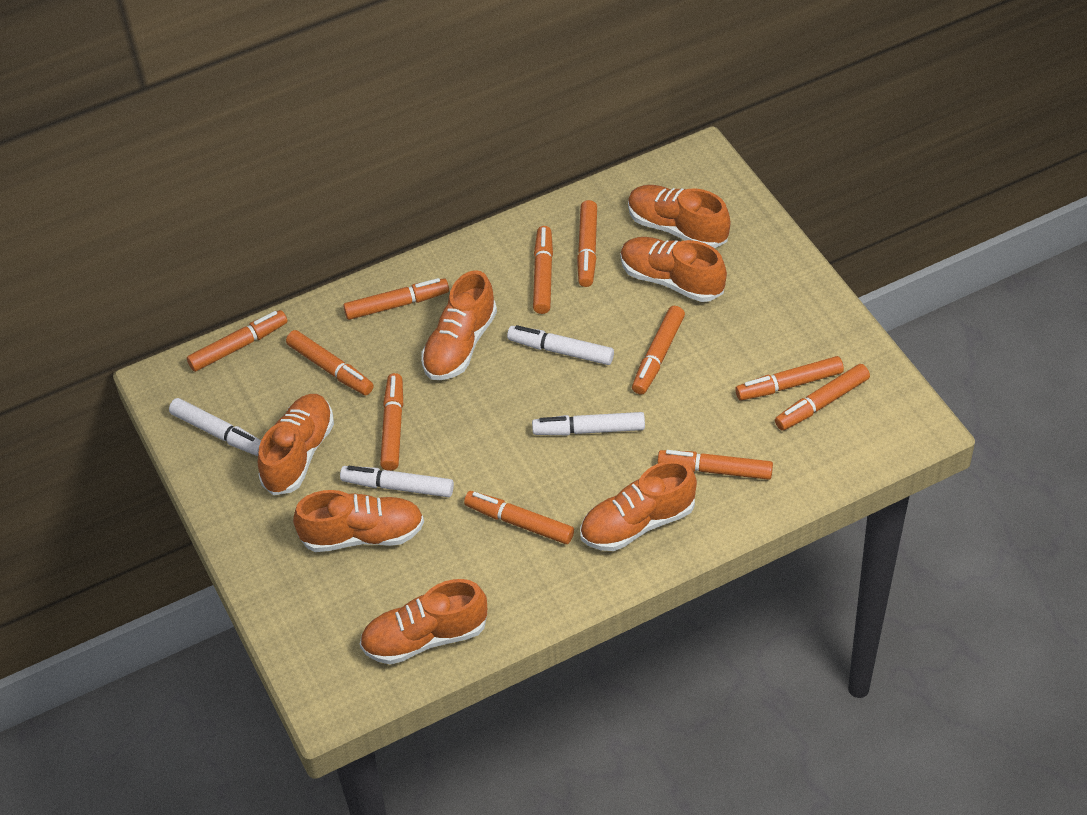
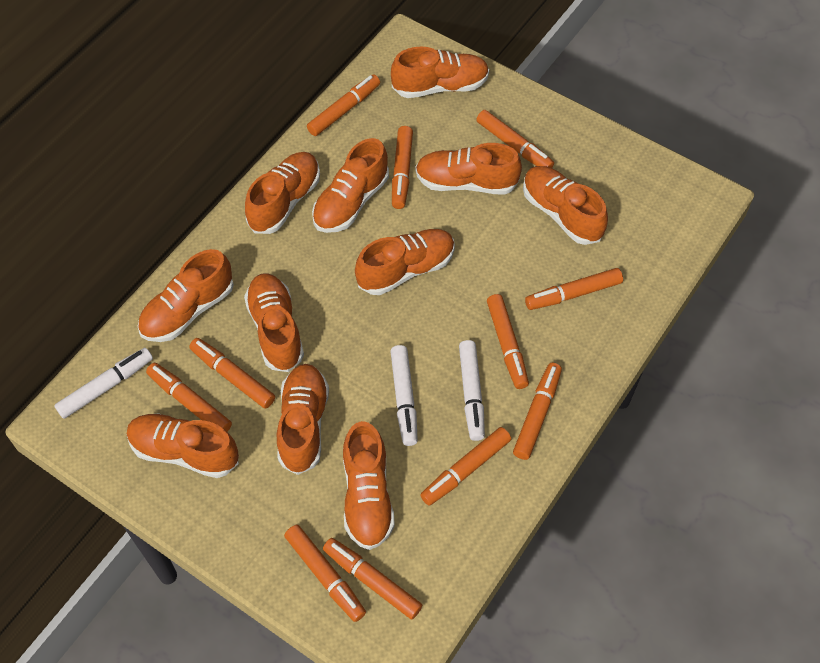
orange shoe: 7 -> 11
white marker: 4 -> 3

